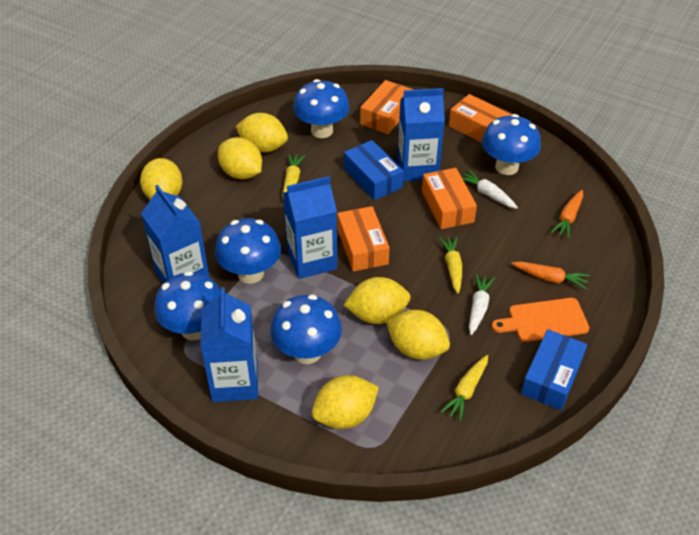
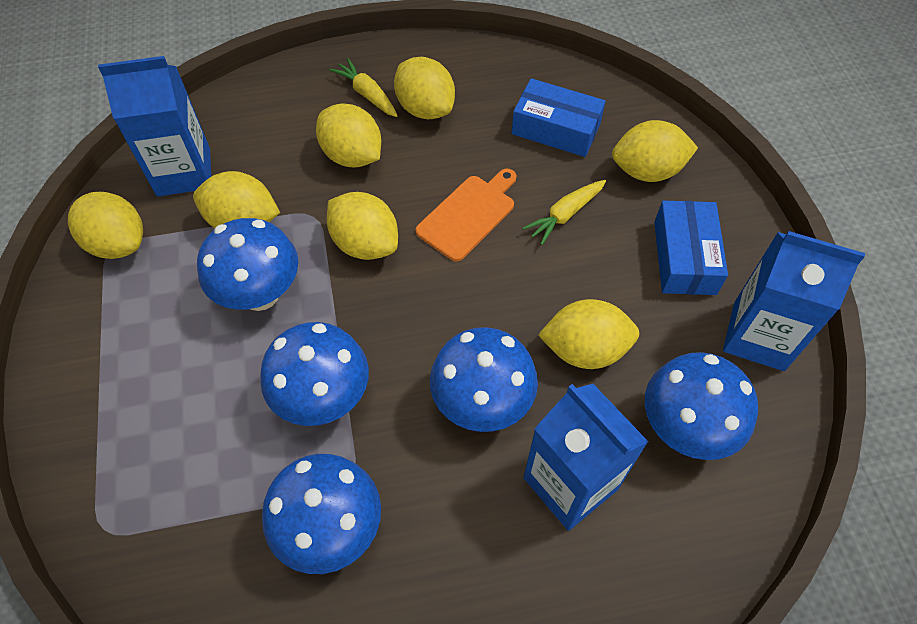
blue carton: 4 -> 3
orange box: 4 -> 0
orange carrot: 2 -> 0
white carrot: 2 -> 0
yellow carrot: 3 -> 2
yellow lemon: 6 -> 7

